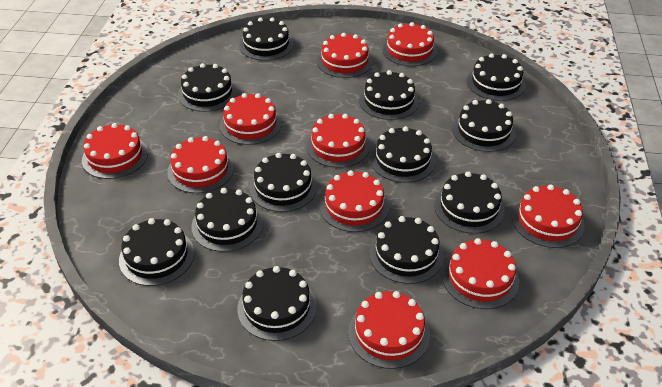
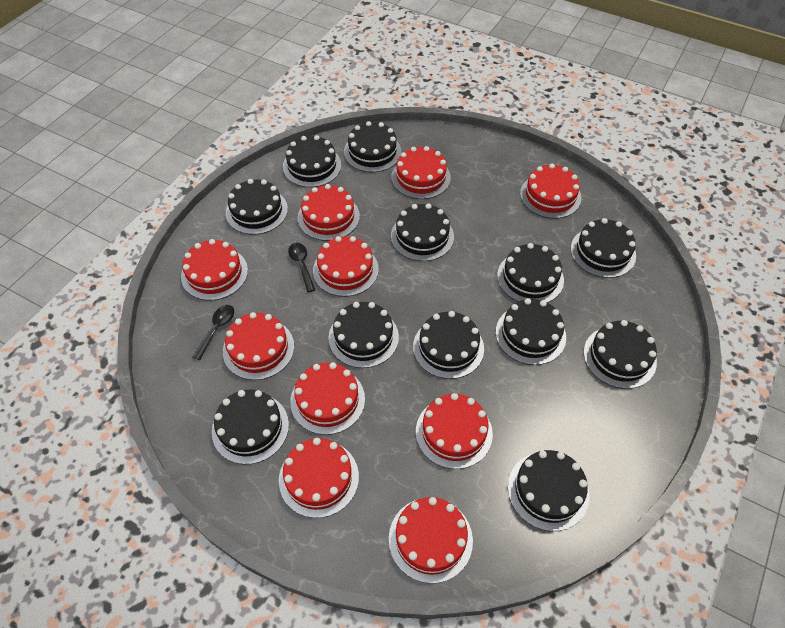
black spoon: 0 -> 2

